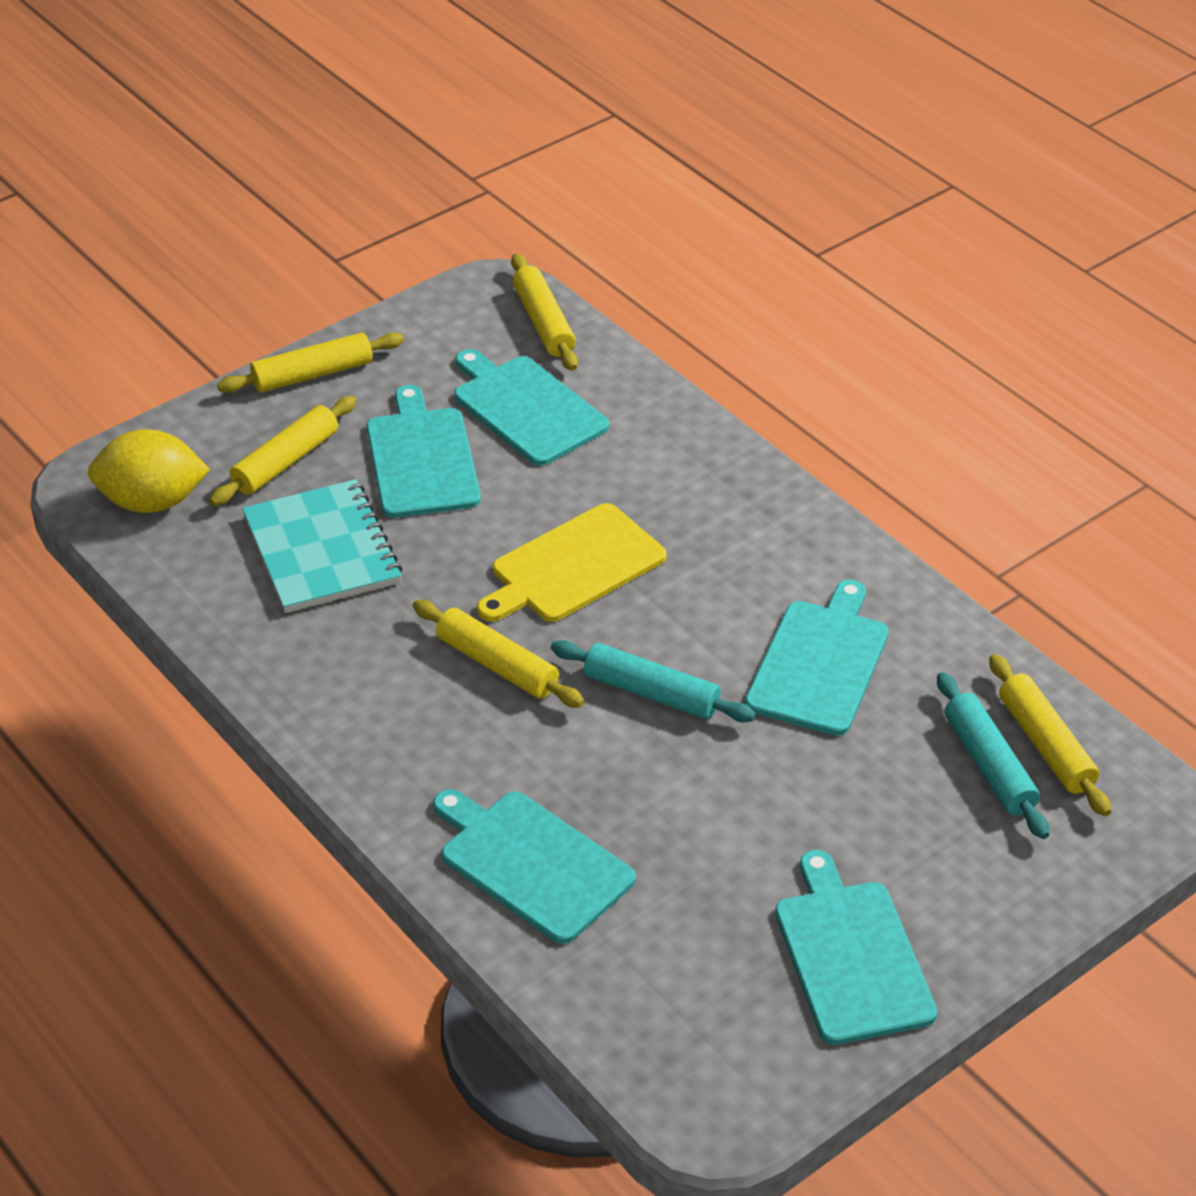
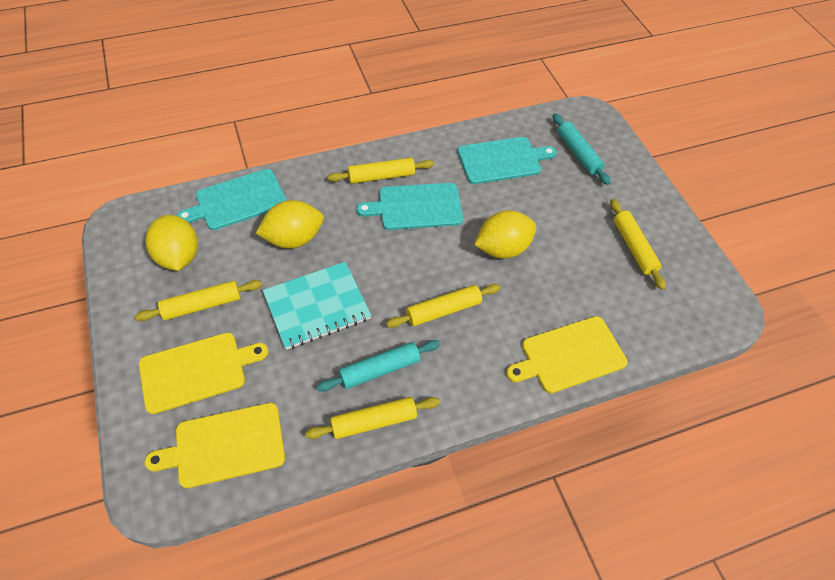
turquoise cutting board: 5 -> 3
yellow cutting board: 1 -> 3
yellow lemon: 1 -> 3

